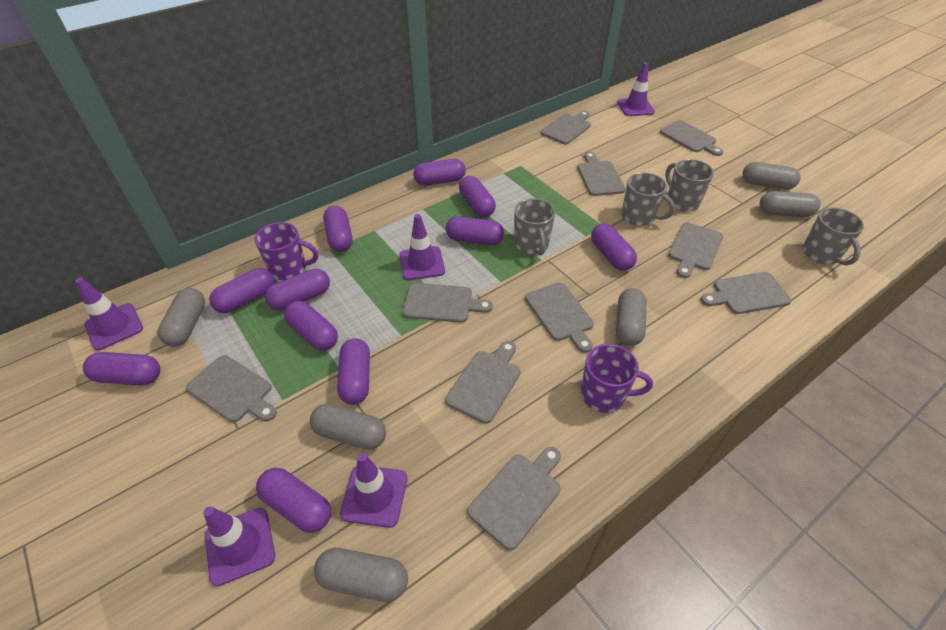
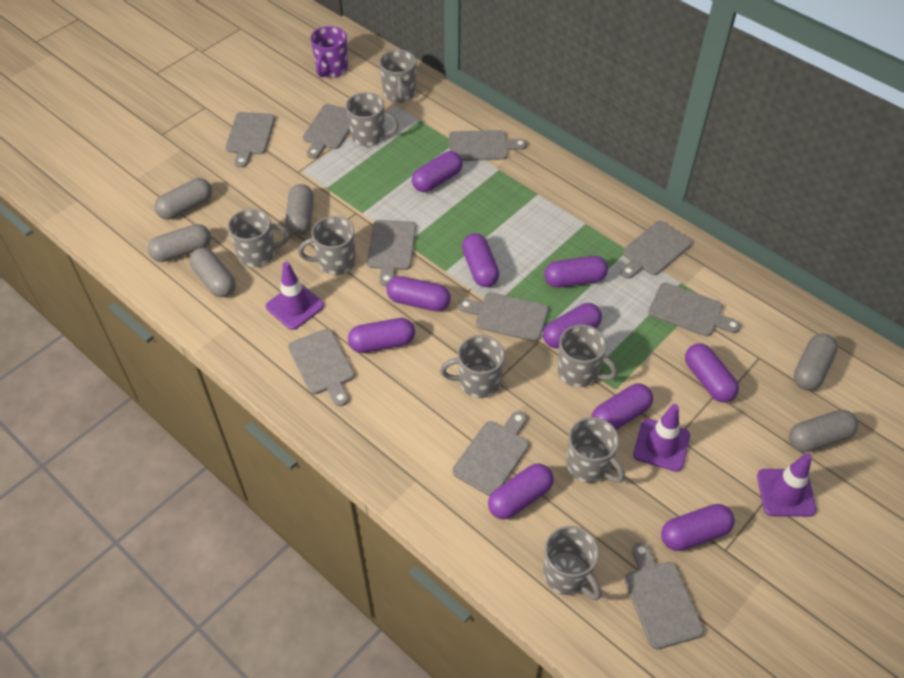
grey mug: 4 -> 8
purple capsule: 11 -> 10
purple mug: 2 -> 1
purple traffic cone: 5 -> 3

